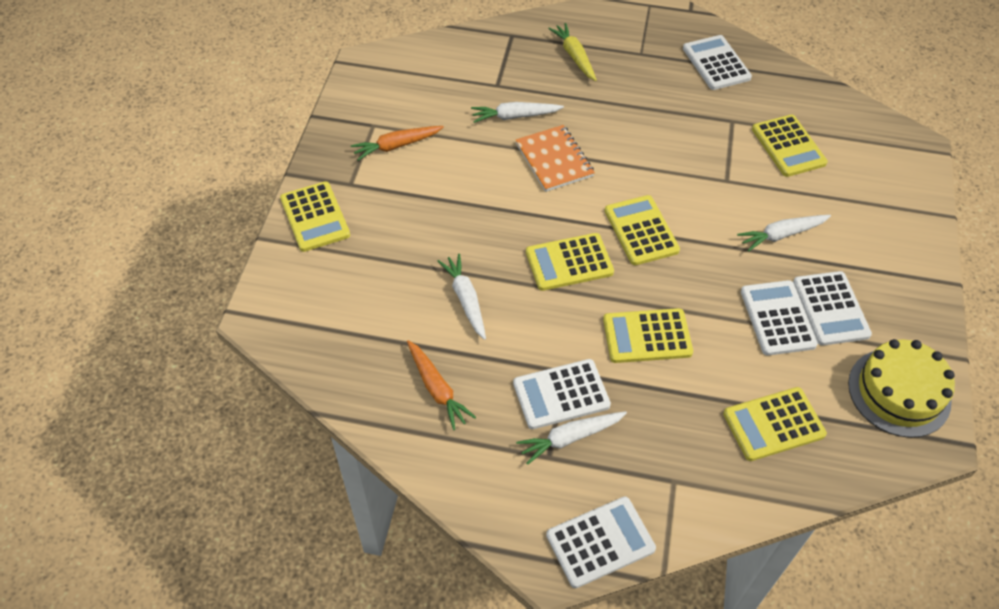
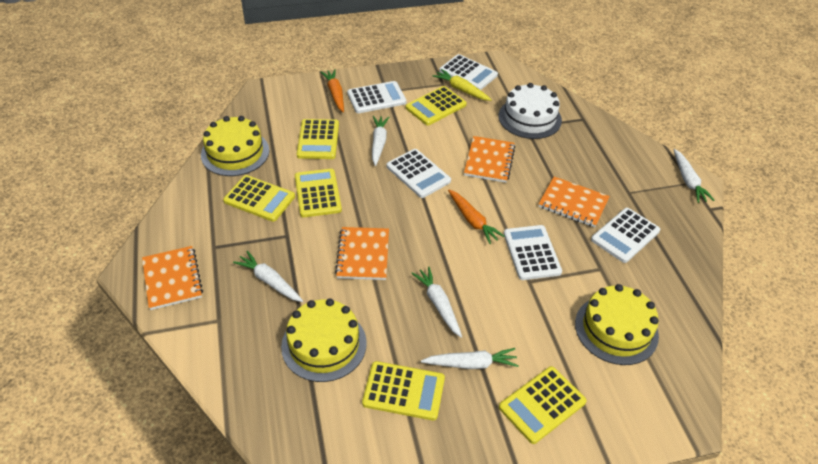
orange notebook: 1 -> 4
white cake: 0 -> 1
white carrot: 4 -> 5
yellow cake: 1 -> 3

